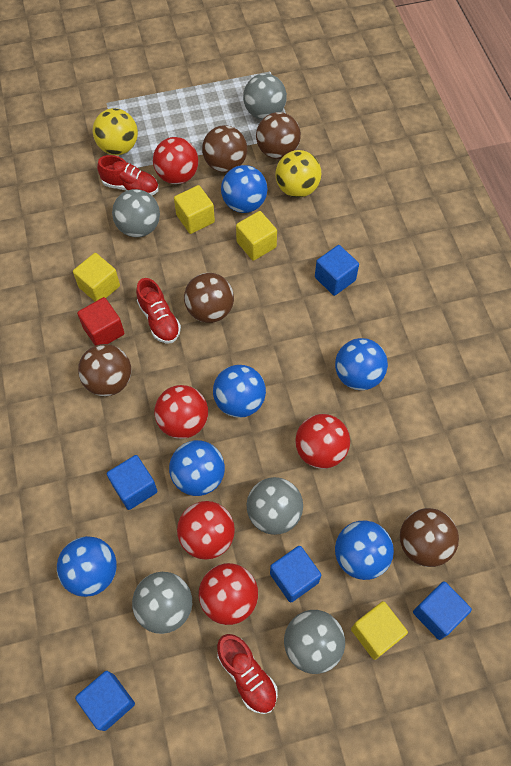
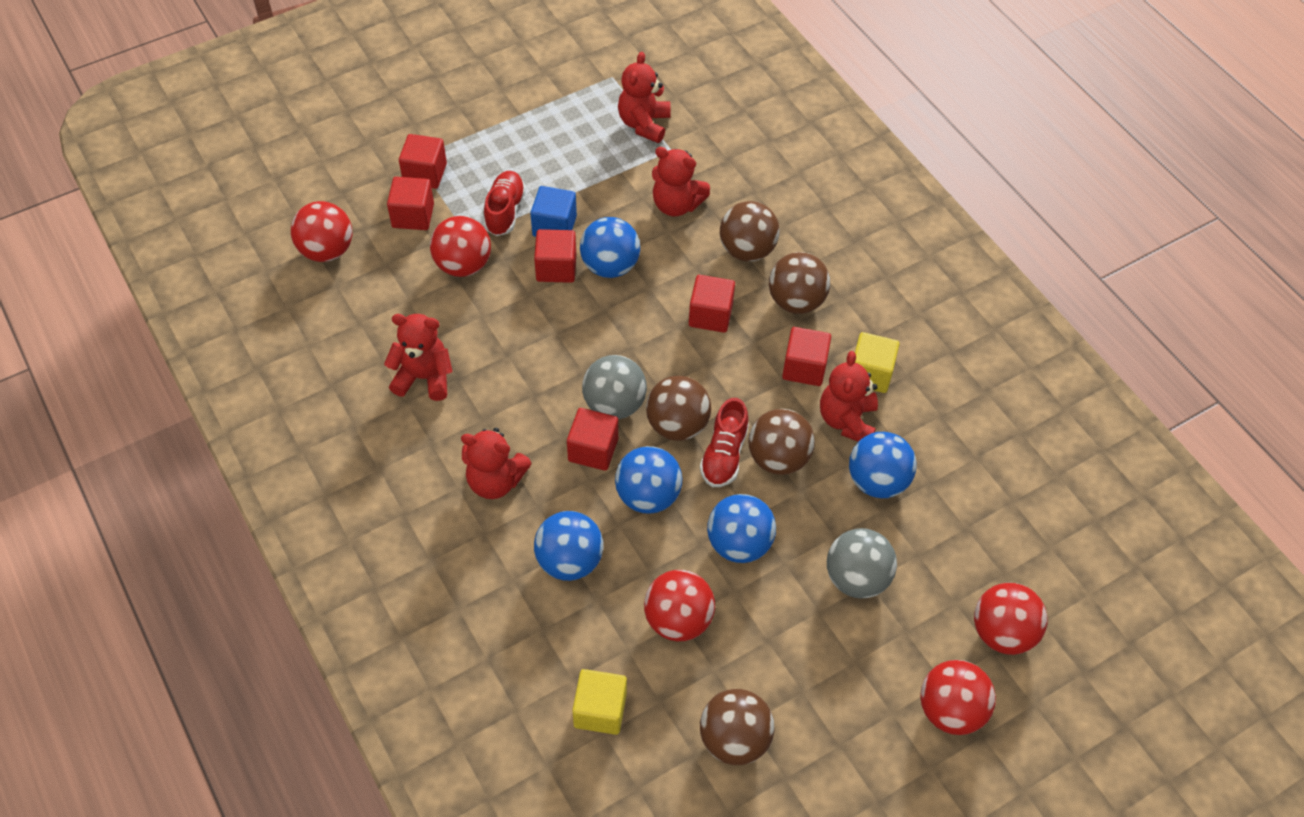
blue ball: 6 -> 5
blue cube: 5 -> 1
grey ball: 5 -> 2
red cube: 1 -> 6
red shoe: 3 -> 2
red teddy bear: 0 -> 5
yellow ball: 2 -> 0
yellow cube: 4 -> 2

